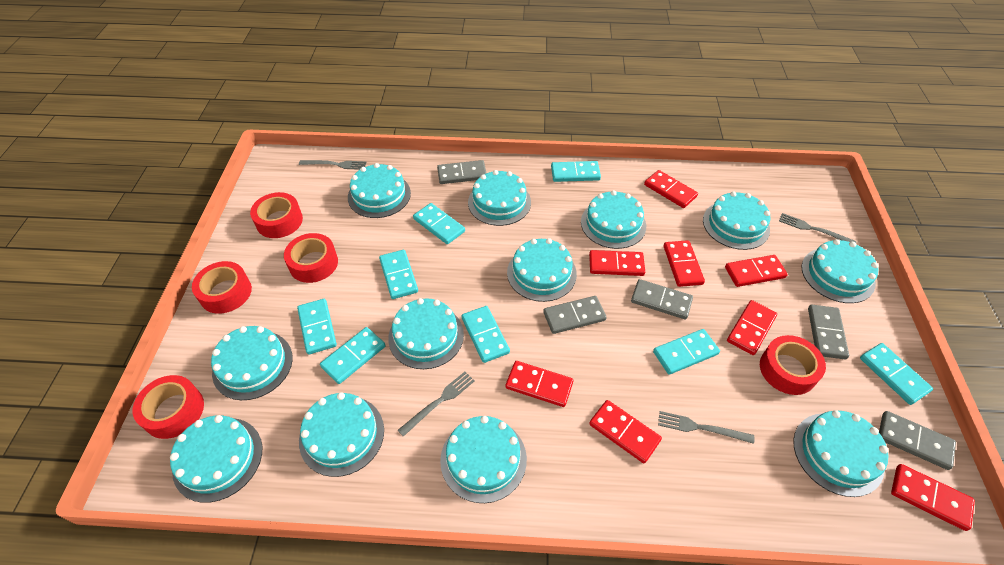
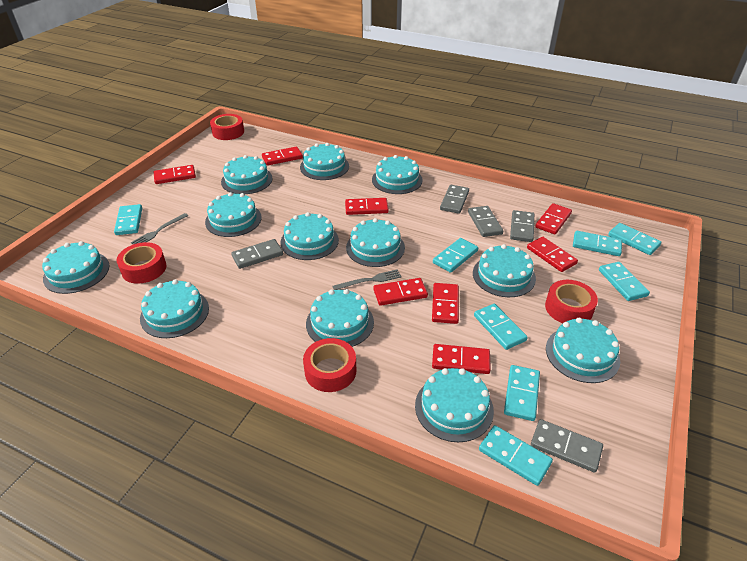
grey fork: 4 -> 2
red tape: 5 -> 4

